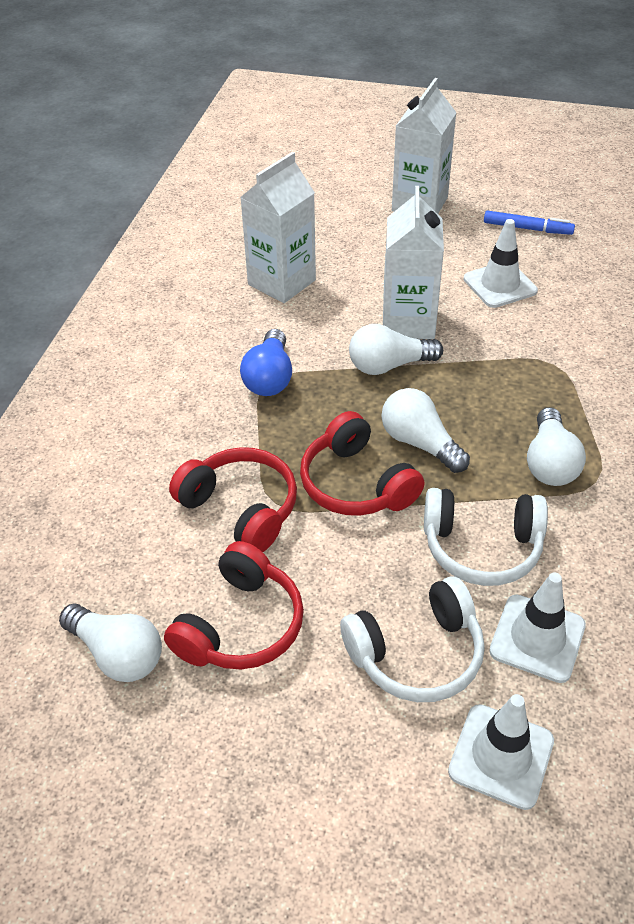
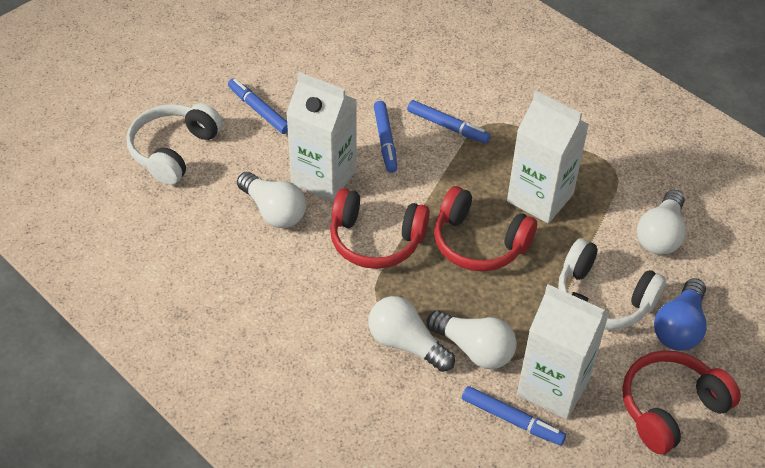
blue marker: 1 -> 4
white traffic cone: 3 -> 0

